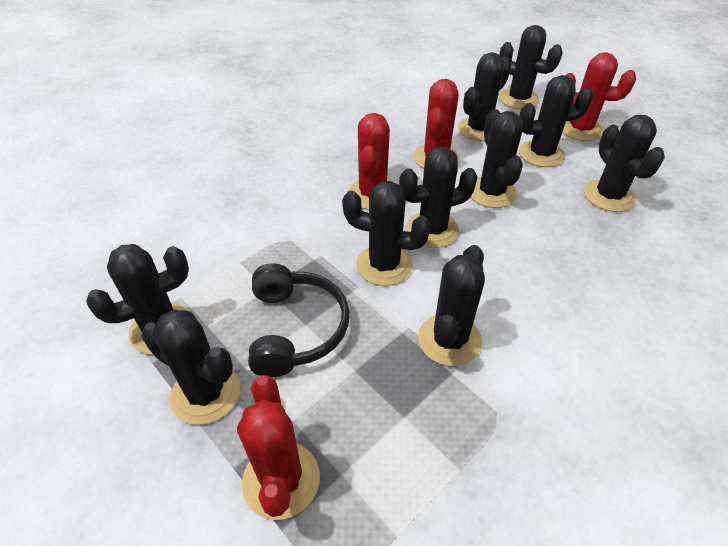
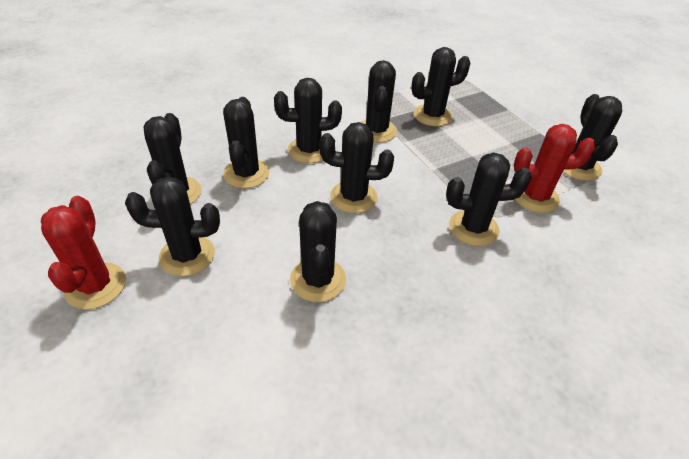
black headphones: 1 -> 0
red cactus: 4 -> 2

